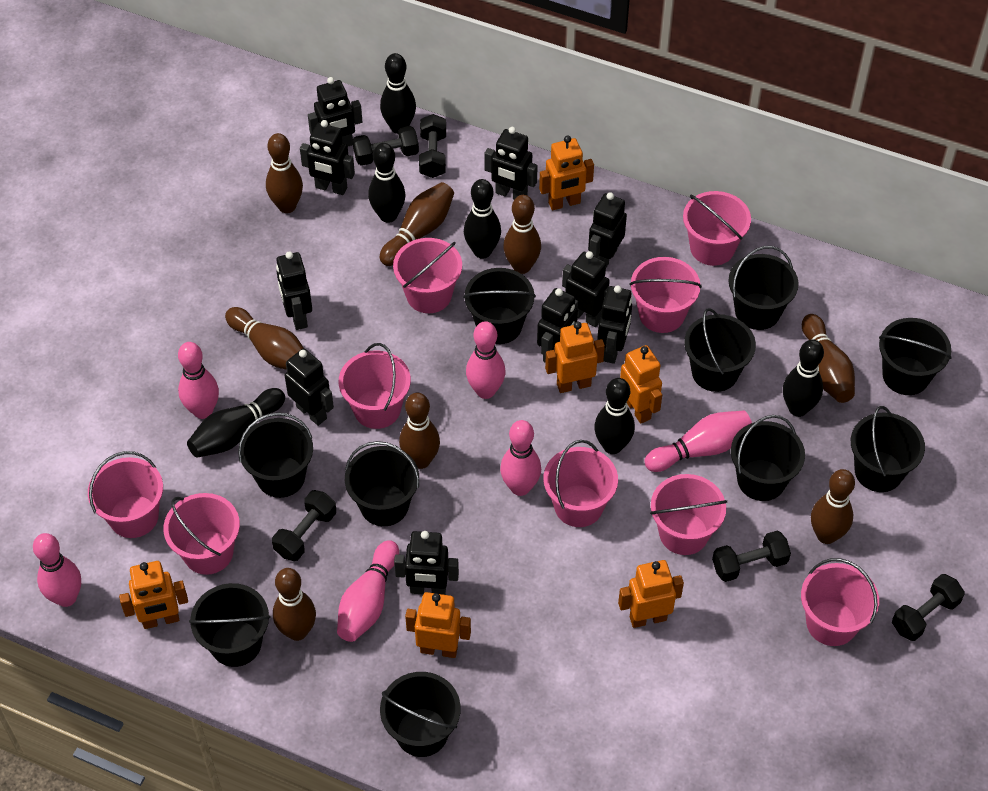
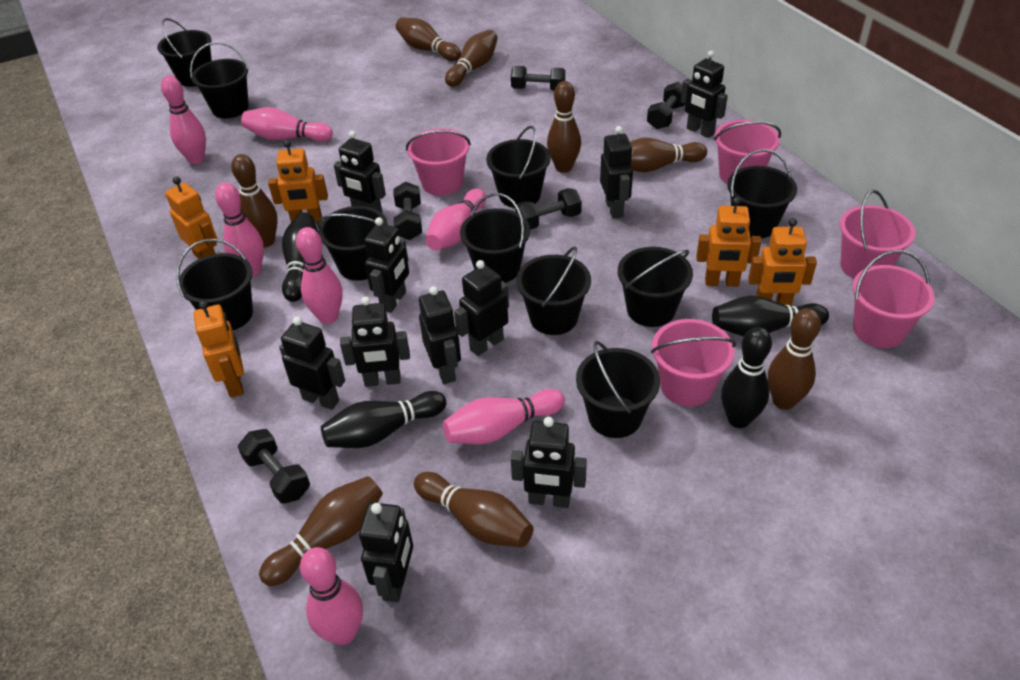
black bowling pin: 6 -> 4
orange robot: 6 -> 5
pink bowling pin: 6 -> 7
pink bucket: 9 -> 5

